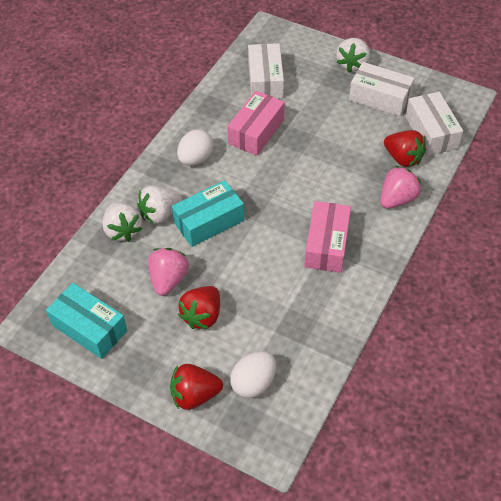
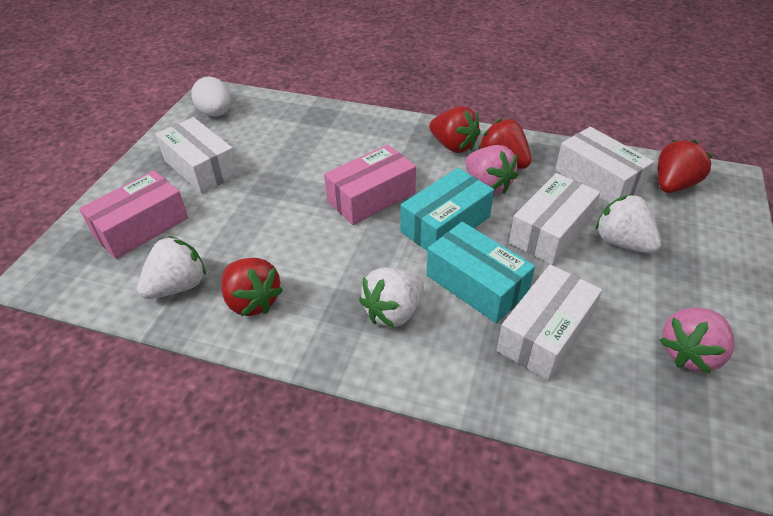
red strawberry: 3 -> 4
white box: 3 -> 4
white egg: 2 -> 1

